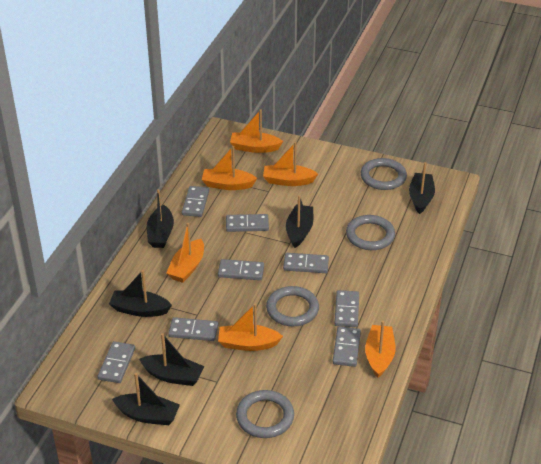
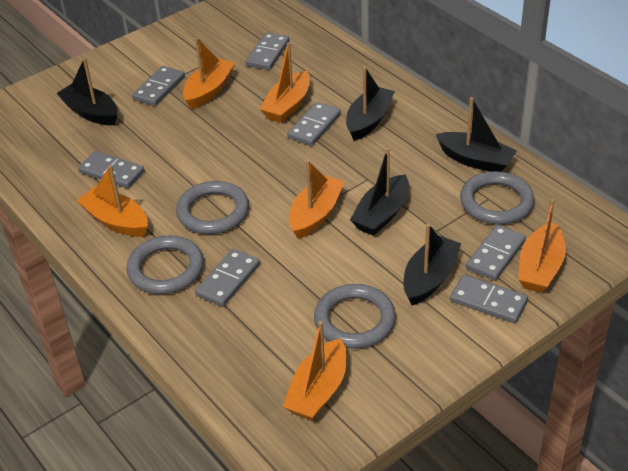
black boat: 6 -> 5
grey domino: 8 -> 7

